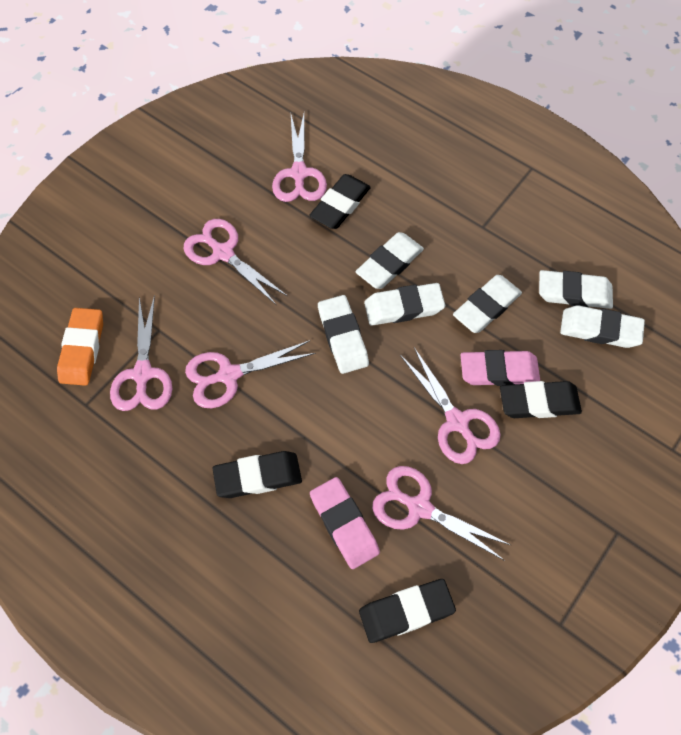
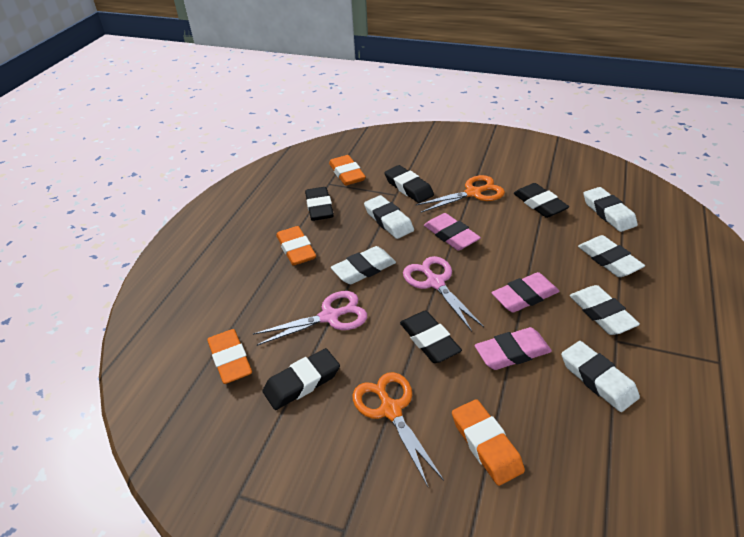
black eraser: 4 -> 5
orange eraser: 1 -> 4
orange scissors: 0 -> 2
pink eraser: 2 -> 3
pink scissors: 6 -> 2

